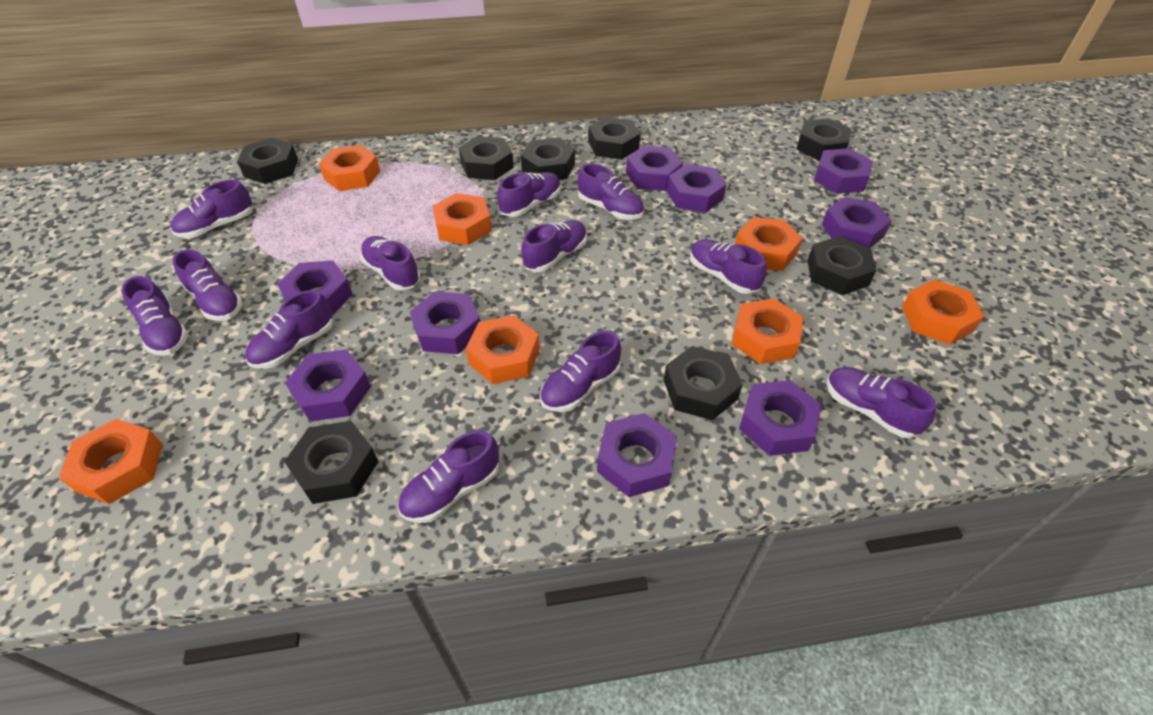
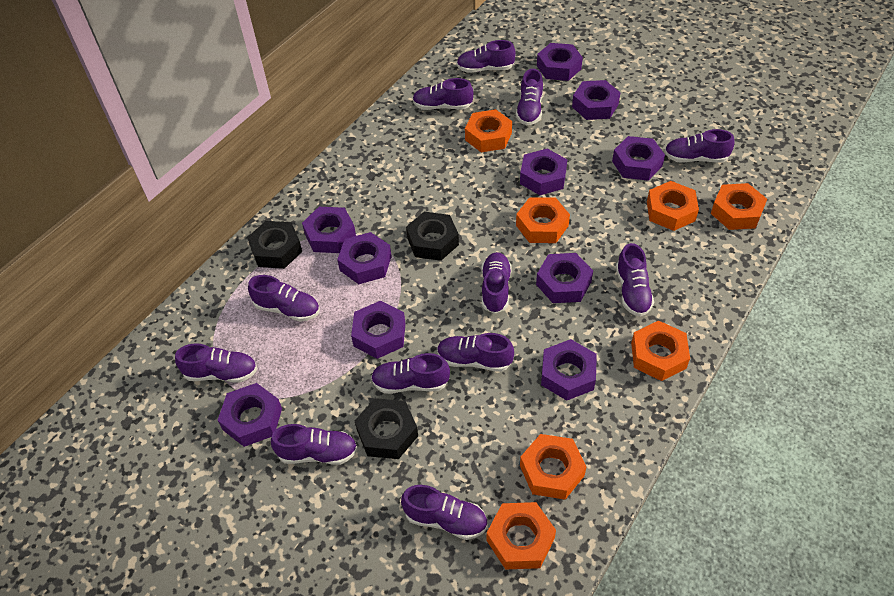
black nut: 8 -> 3
purple nut: 9 -> 10

